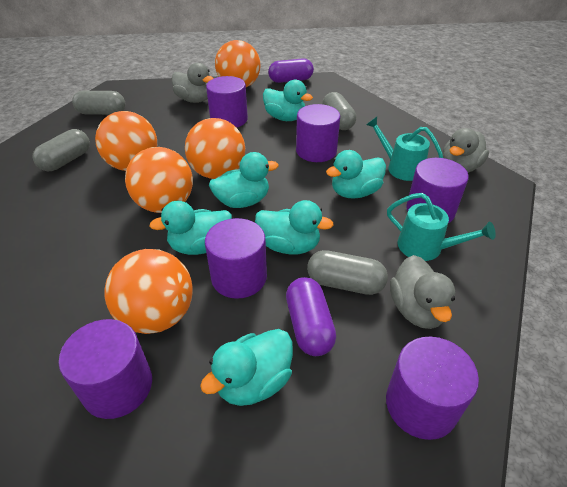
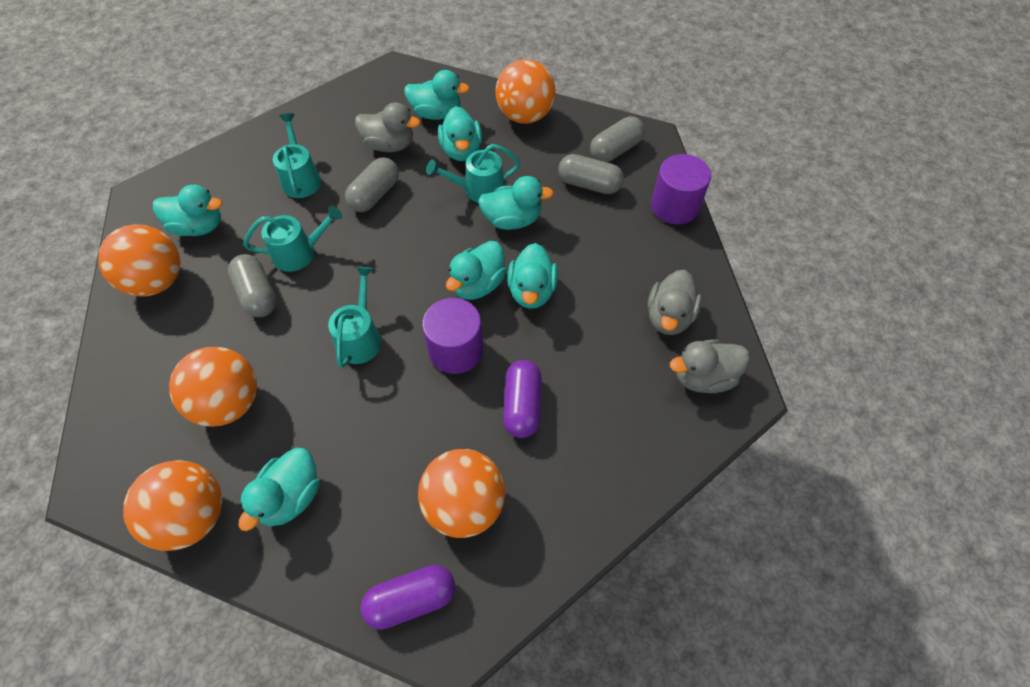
purple cylinder: 6 -> 2
turquoise duck: 6 -> 7
turquoise watering can: 2 -> 4

